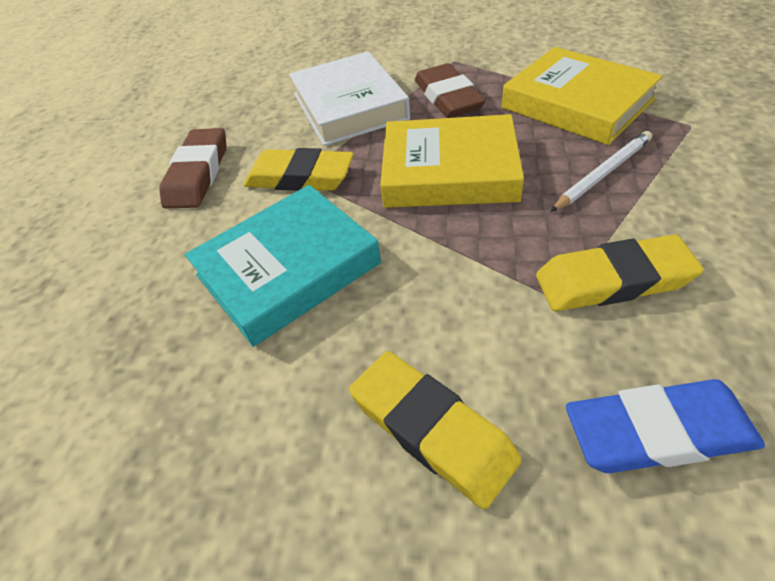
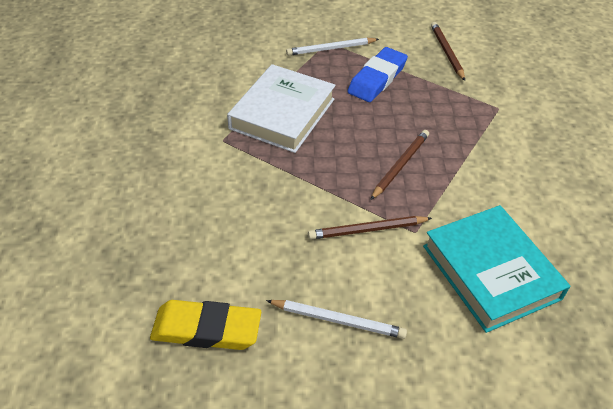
brown eraser: 2 -> 0
brown pencil: 0 -> 3
white pencil: 1 -> 2
yellow book: 2 -> 0
yellow eraser: 3 -> 1

